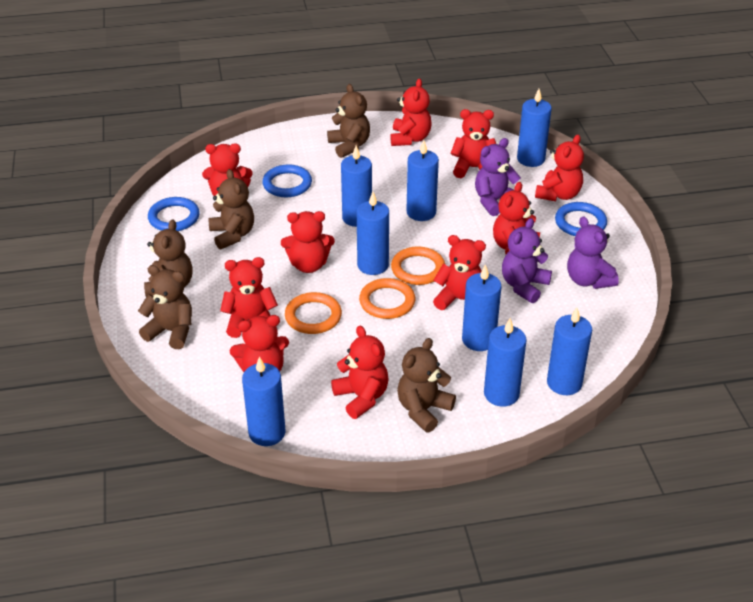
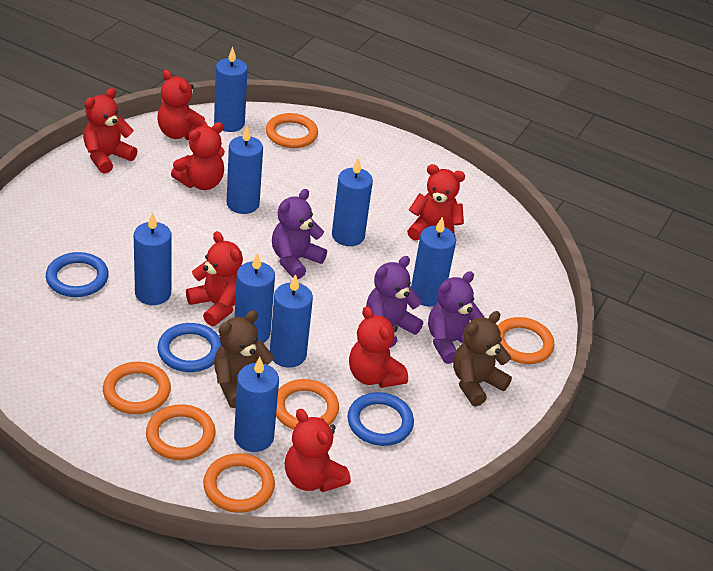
brown teddy bear: 5 -> 2
orange ring: 3 -> 6
red teddy bear: 10 -> 7

